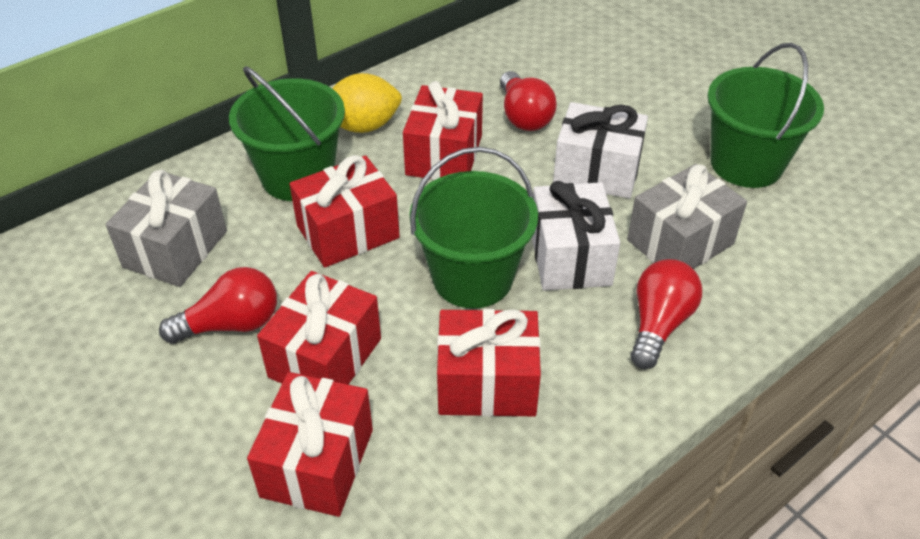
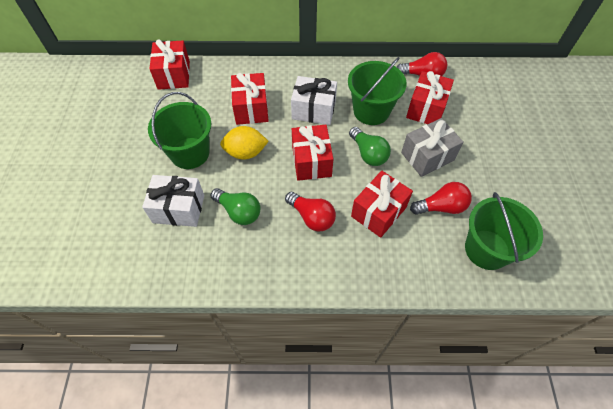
green light bulb: 0 -> 2
grey gift: 2 -> 1

